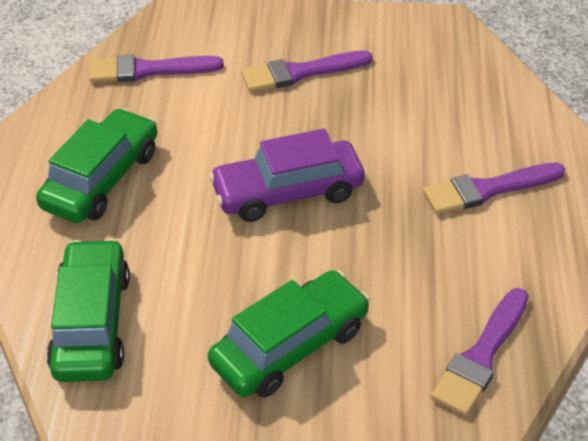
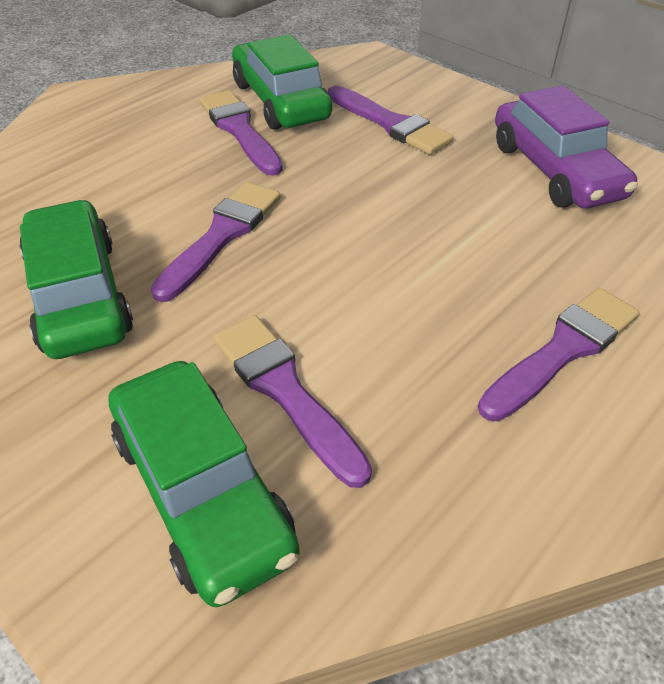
purple brush: 4 -> 5

